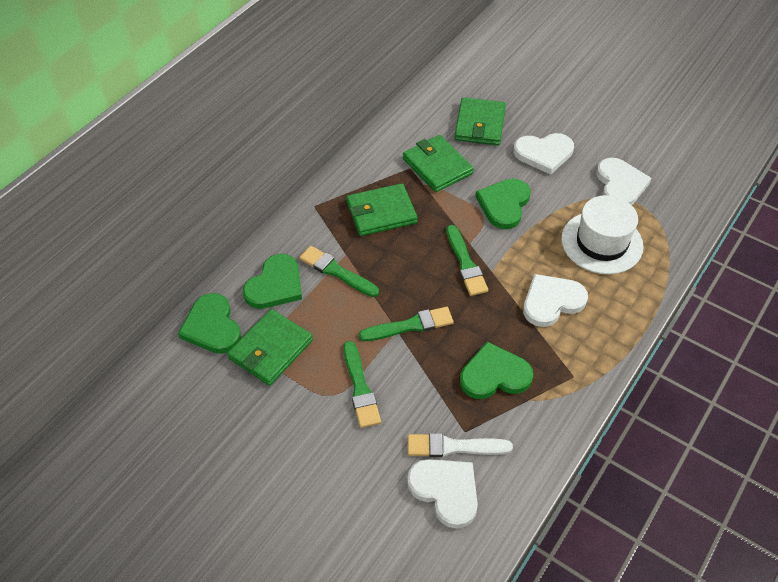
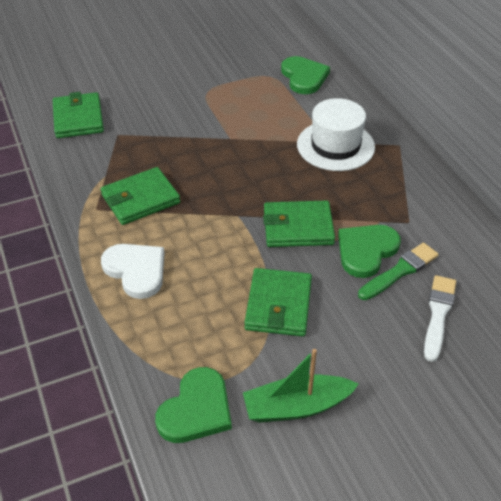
green boat: 0 -> 1
green brush: 4 -> 1
green heart: 4 -> 3
white heart: 4 -> 1

